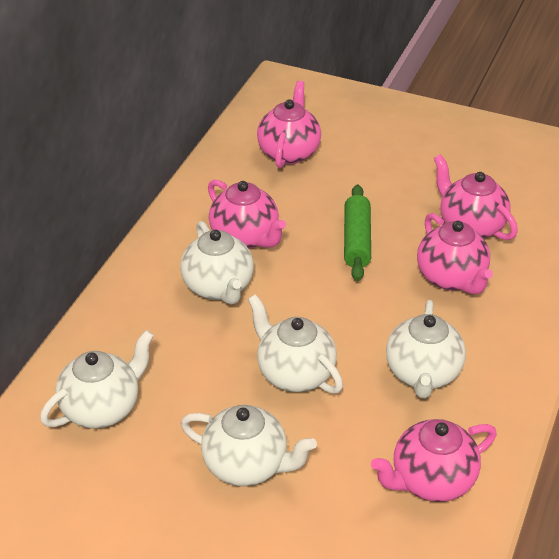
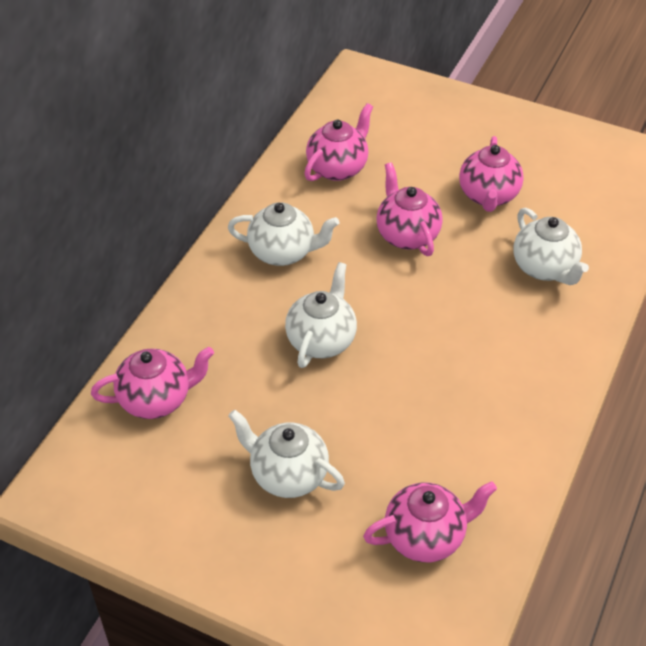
green rolling pin: 1 -> 0
white teapot: 5 -> 4

